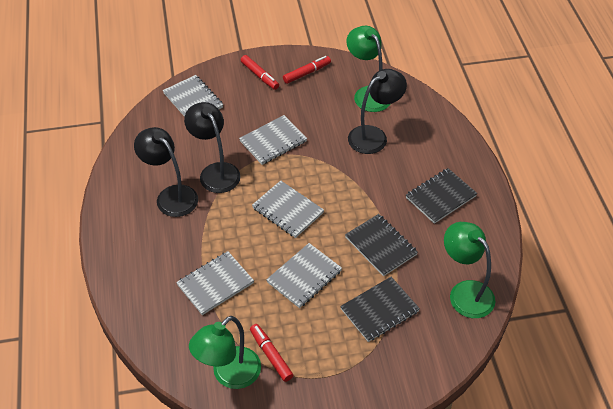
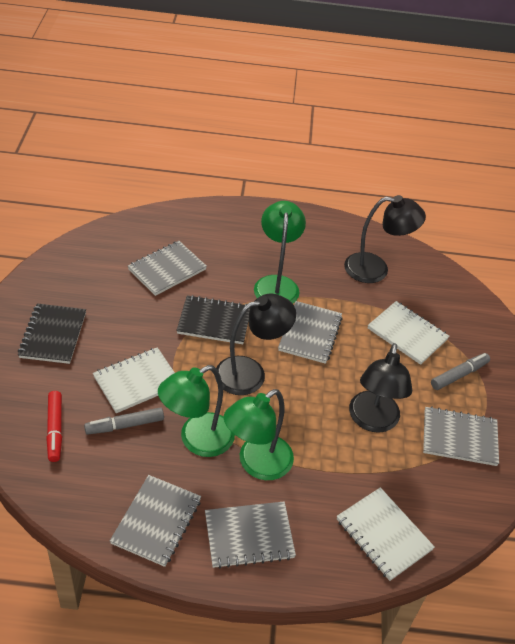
black notebook: 3 -> 2
grey marker: 0 -> 2
red marker: 3 -> 1
white notebook: 0 -> 3

